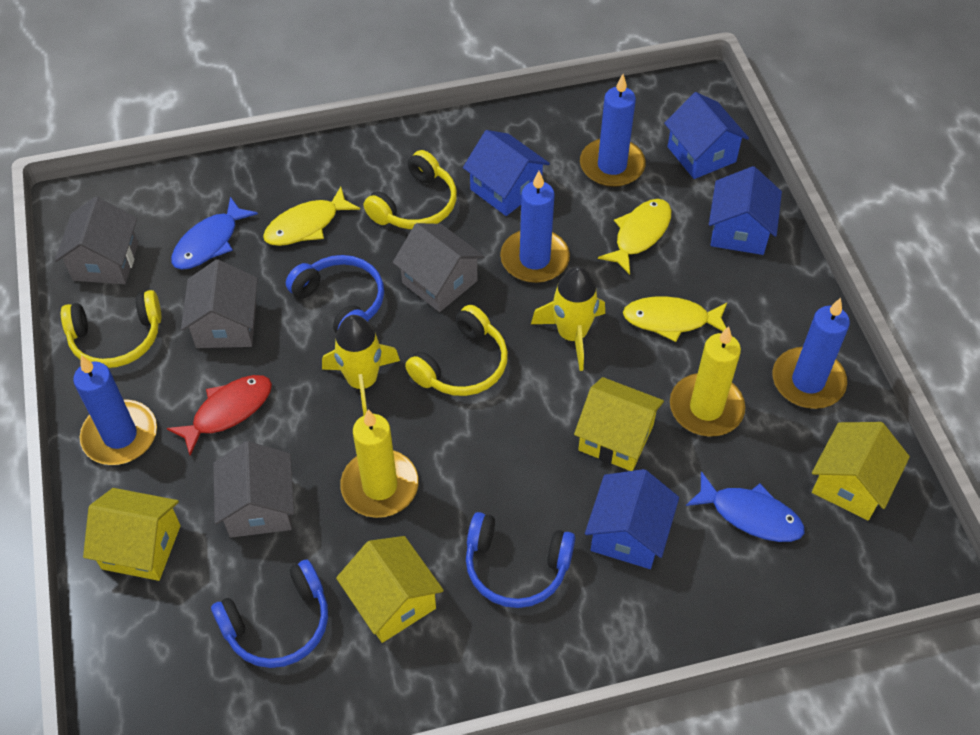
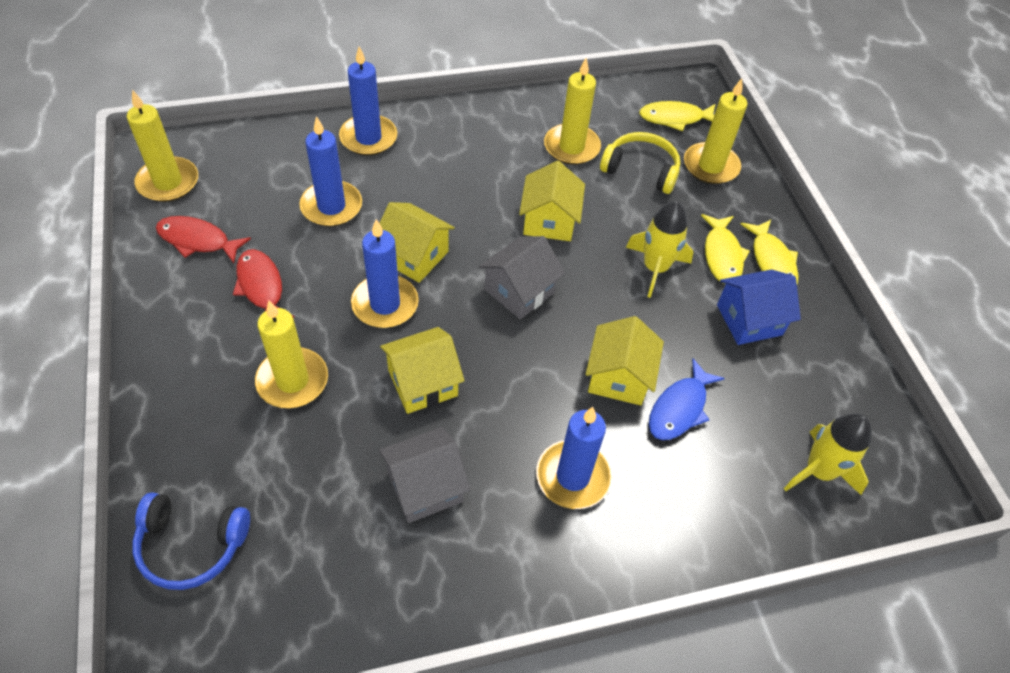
blue fish: 2 -> 1
blue headphones: 3 -> 1
blue house: 4 -> 1
grey house: 4 -> 2
red fish: 1 -> 2
yellow candle: 2 -> 4
yellow headphones: 3 -> 1

